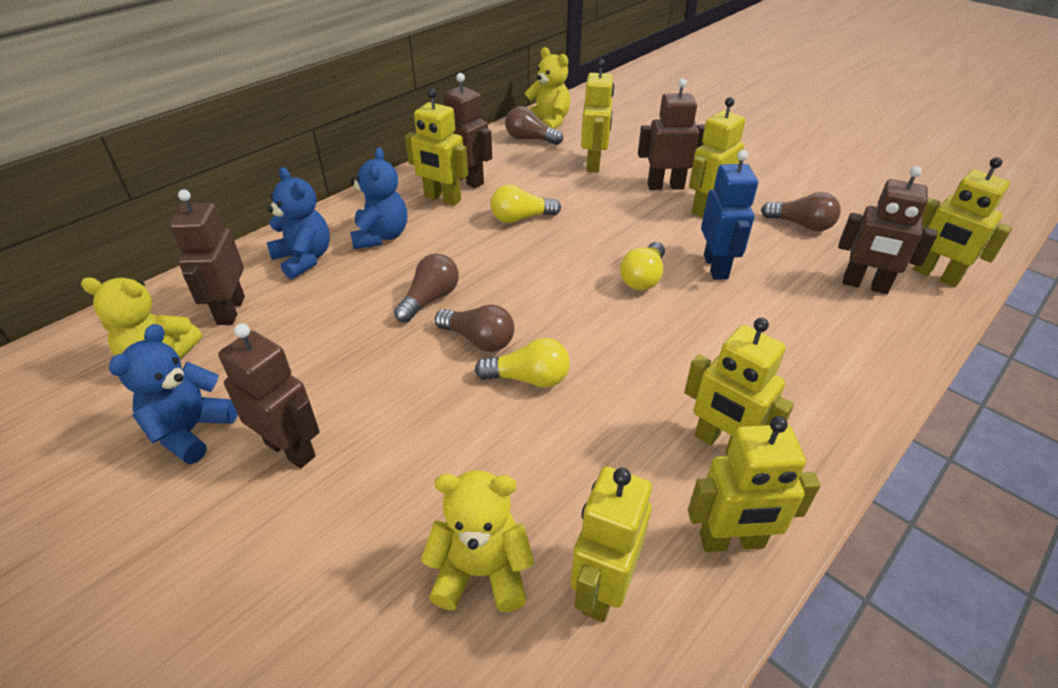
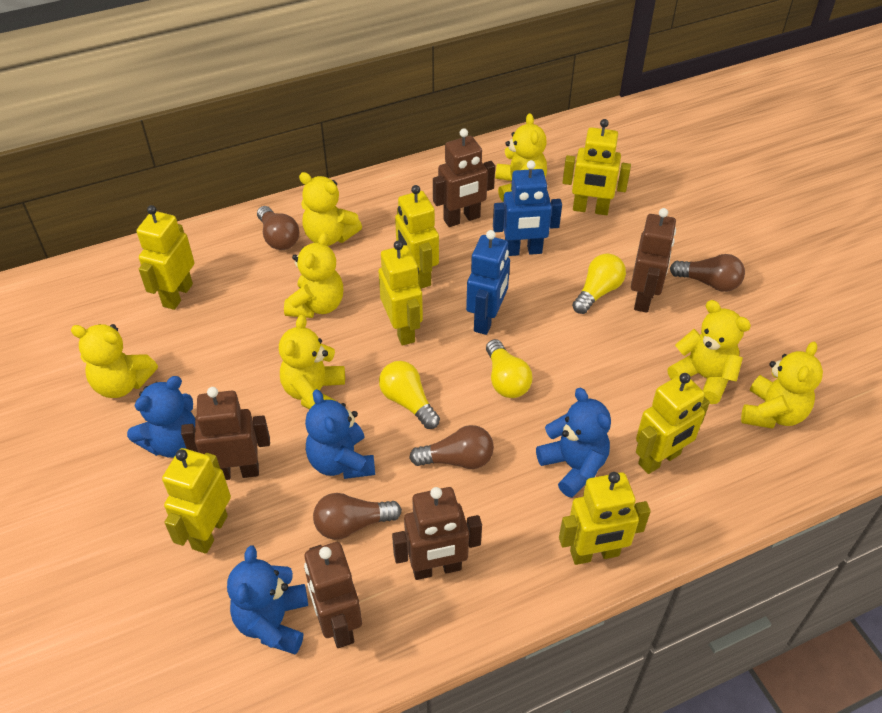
blue robot: 1 -> 2
blue teddy bear: 3 -> 4
yellow teddy bear: 3 -> 7

